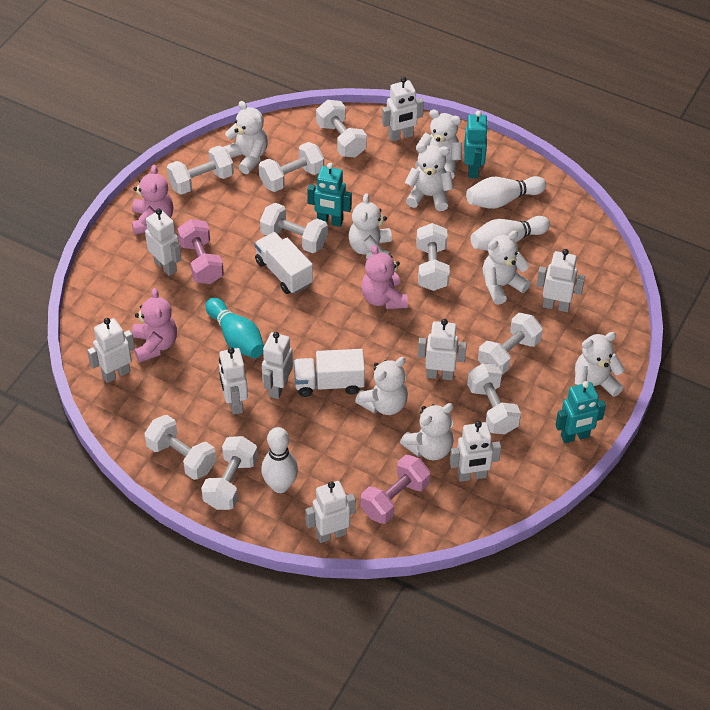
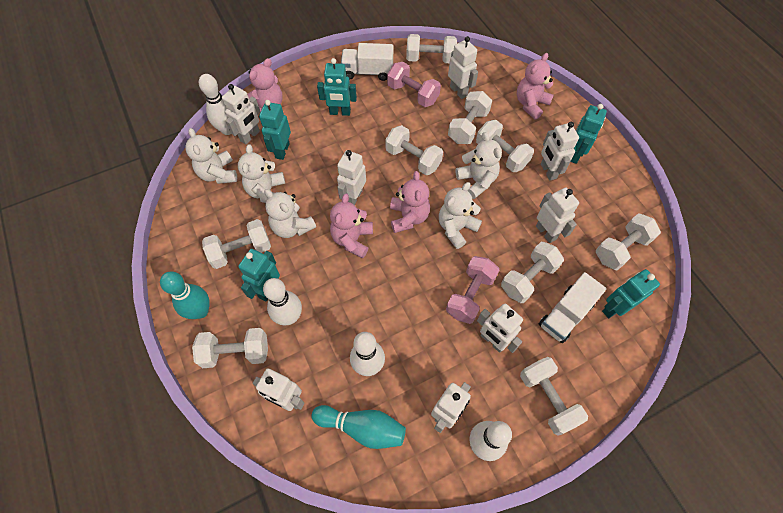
pink teddy bear: 3 -> 4
turquoise bowling pin: 1 -> 2
turquoise robot: 3 -> 5
white bowling pin: 3 -> 4
white robot: 9 -> 8
white teddy bear: 8 -> 5

